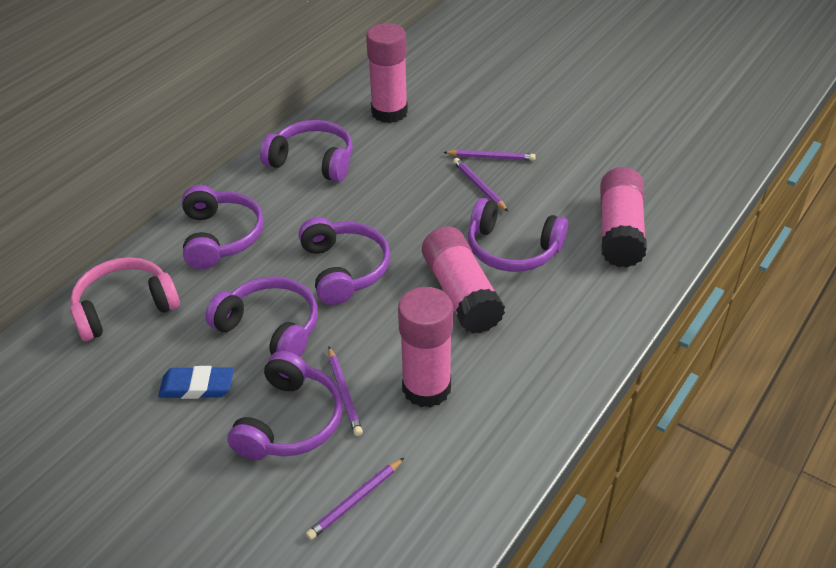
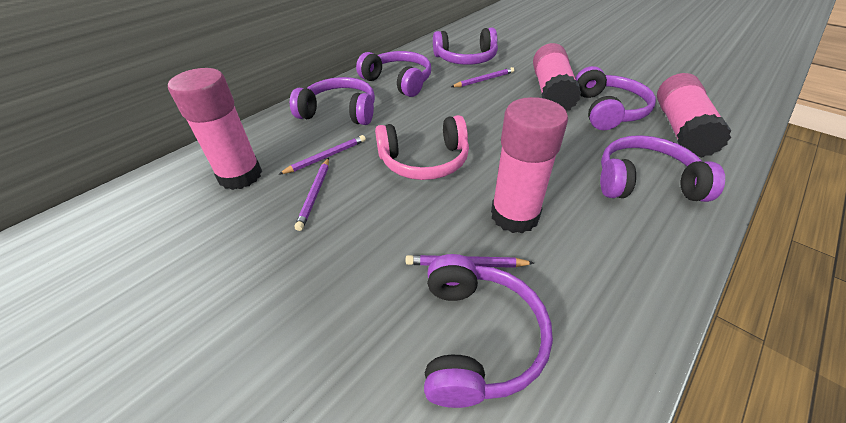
blue eraser: 1 -> 0

